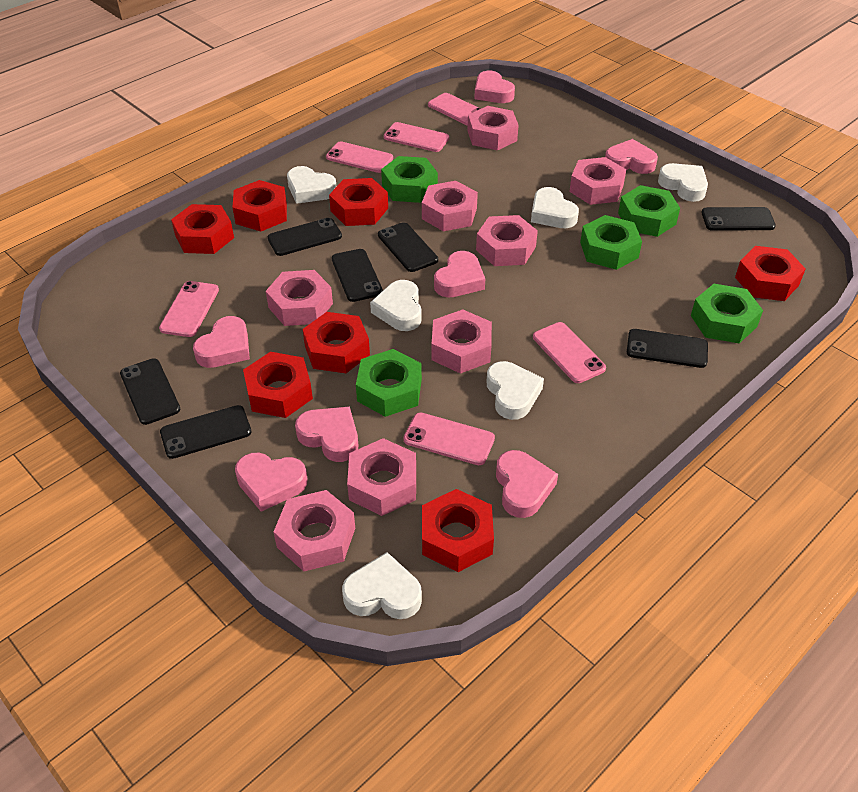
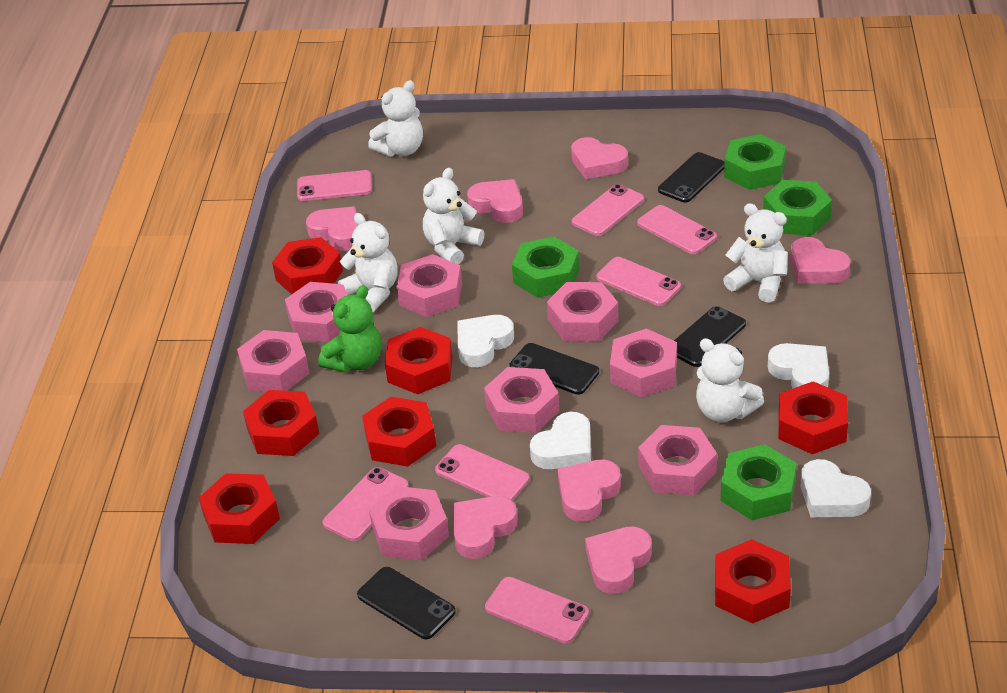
black phone: 7 -> 4
green nut: 5 -> 4
green teddy bear: 0 -> 1
pink phone: 6 -> 7
white heart: 6 -> 4
white teddy bear: 0 -> 5

